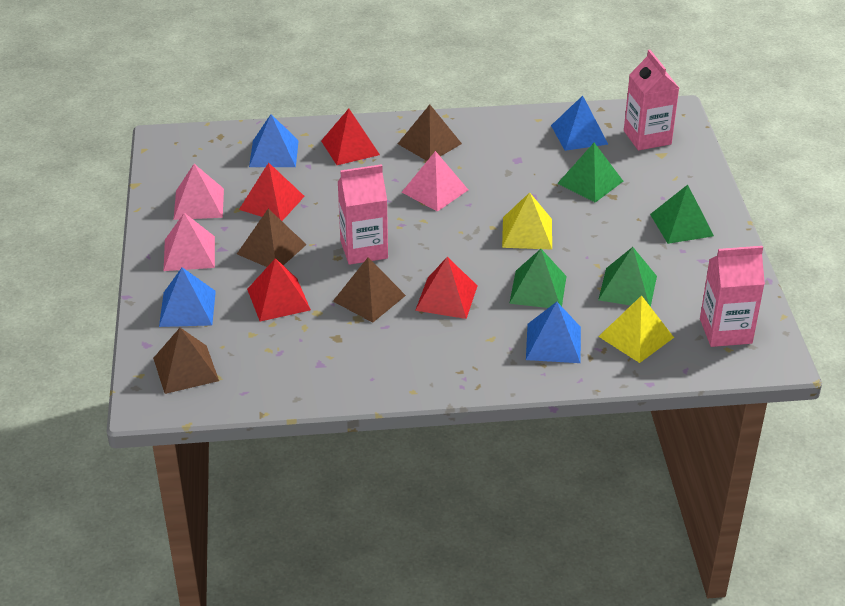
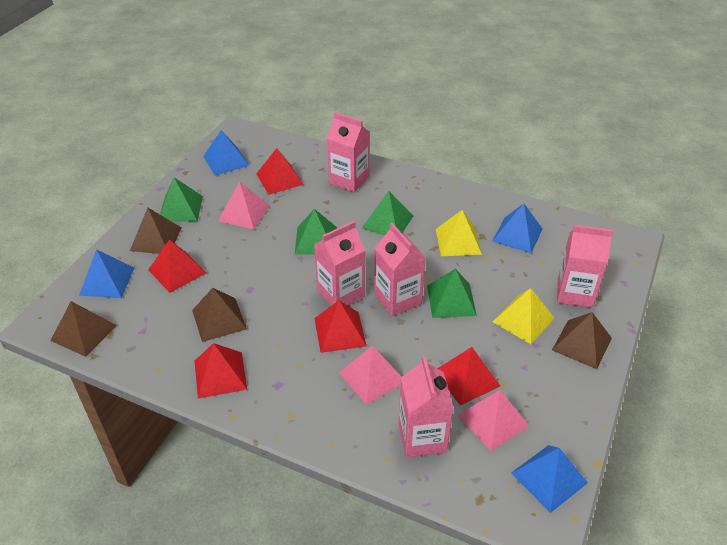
pink carton: 3 -> 5
red pyramid: 4 -> 5

